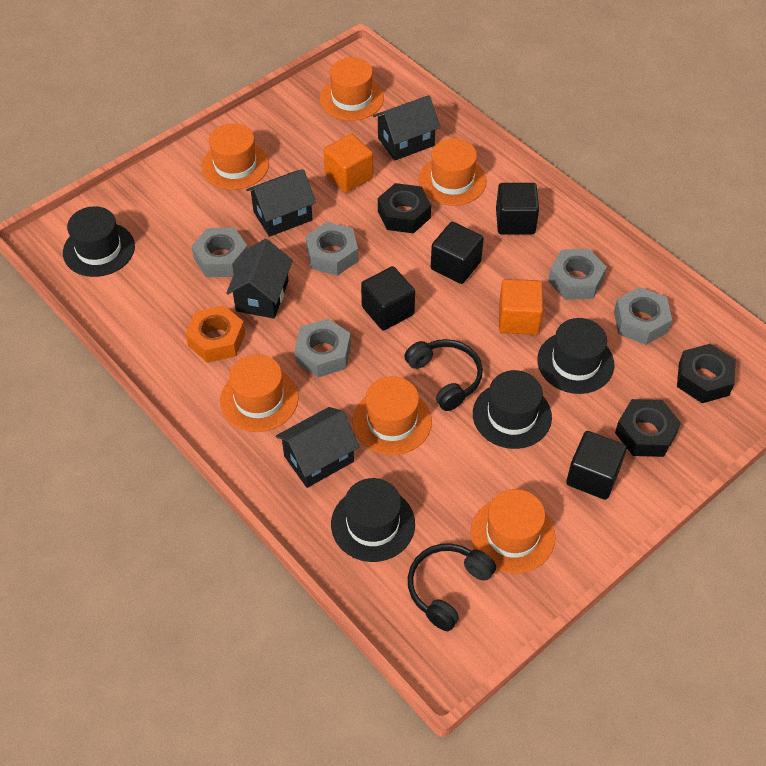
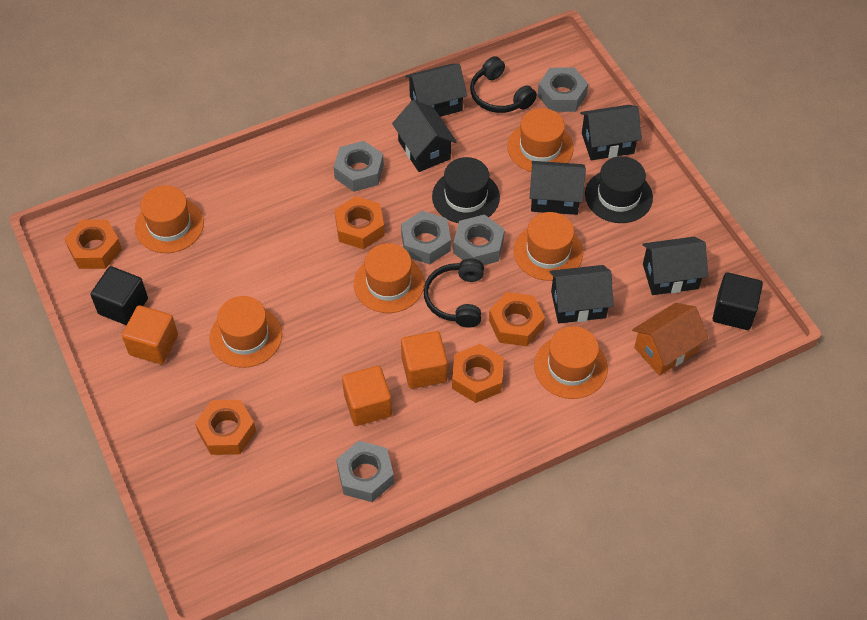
black cube: 4 -> 2
black hat: 4 -> 2
black house: 4 -> 6
black nut: 3 -> 0
orange cube: 2 -> 3
orange house: 0 -> 1
orange nut: 1 -> 5

